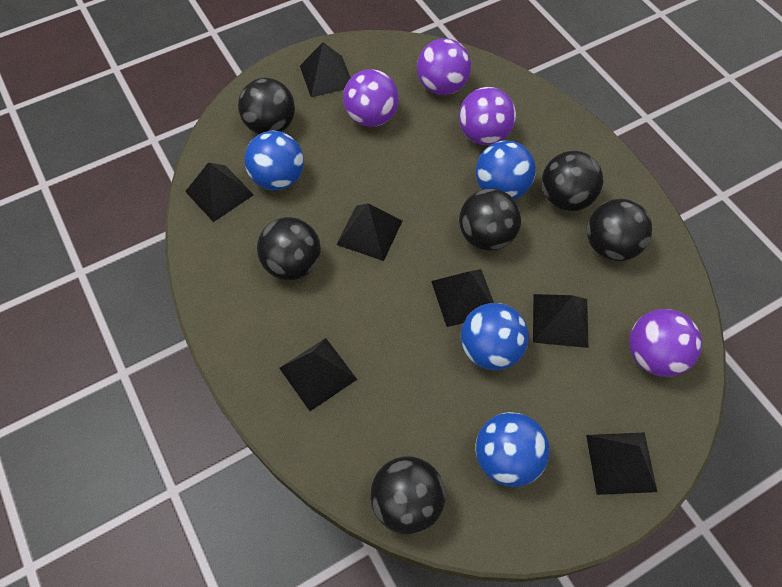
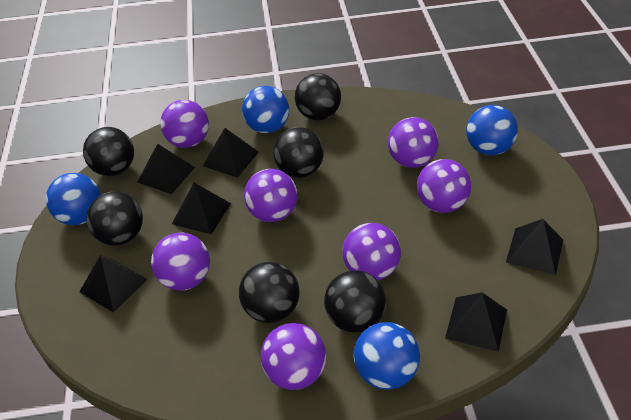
black pyramid: 7 -> 6
purple ball: 4 -> 7

